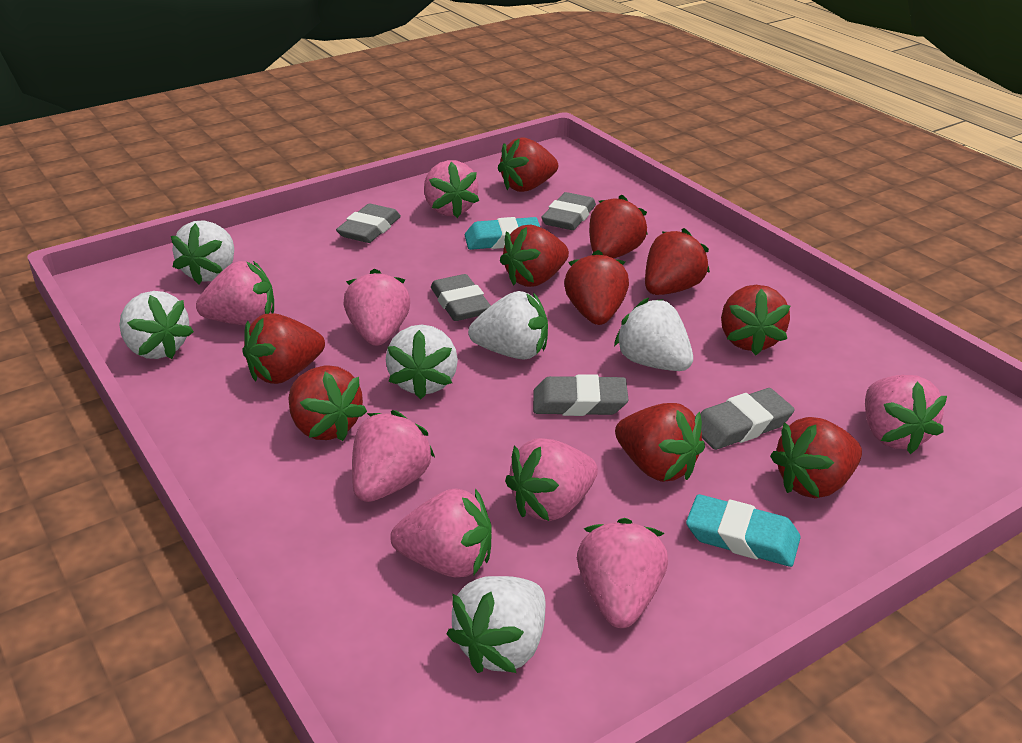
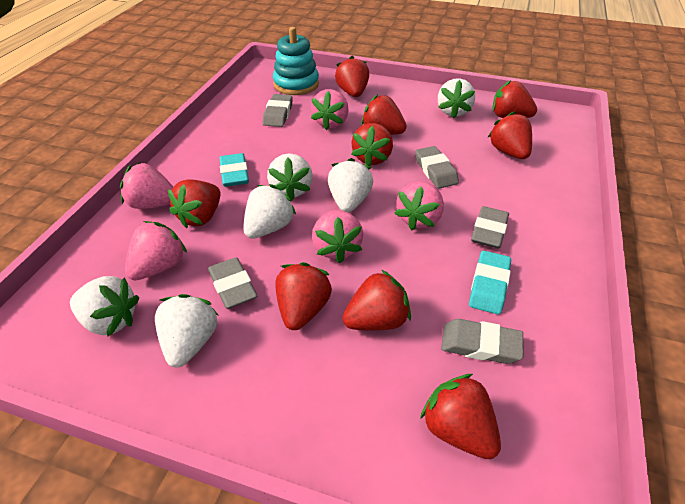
pink strawberry: 8 -> 5
red strawberry: 10 -> 9
turquoise stacking toy: 0 -> 1

